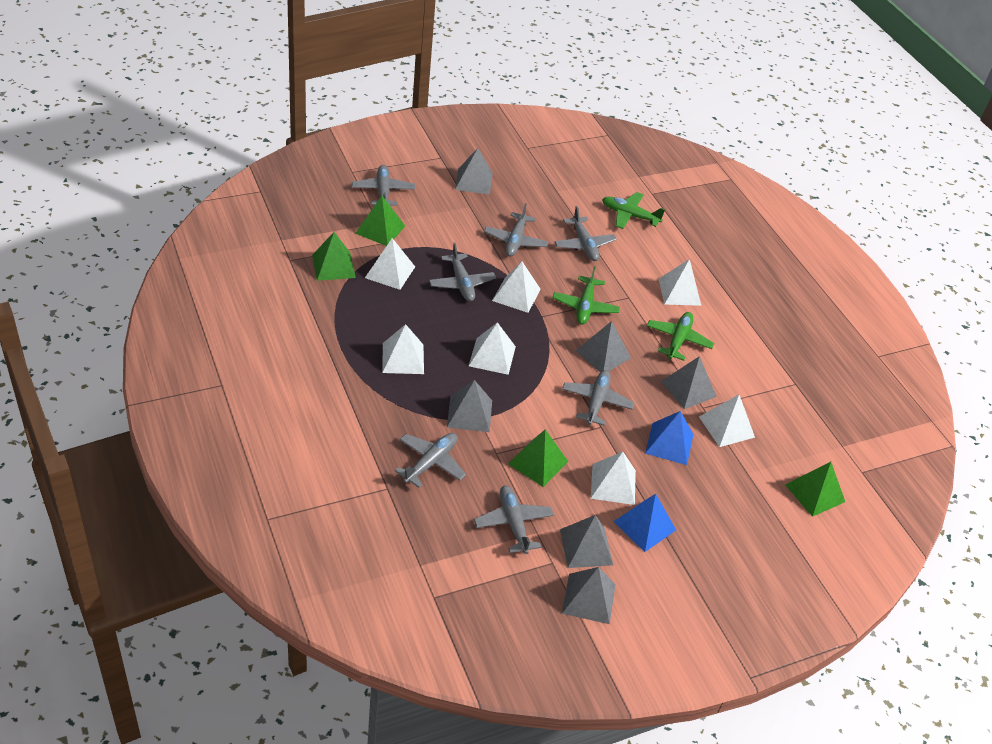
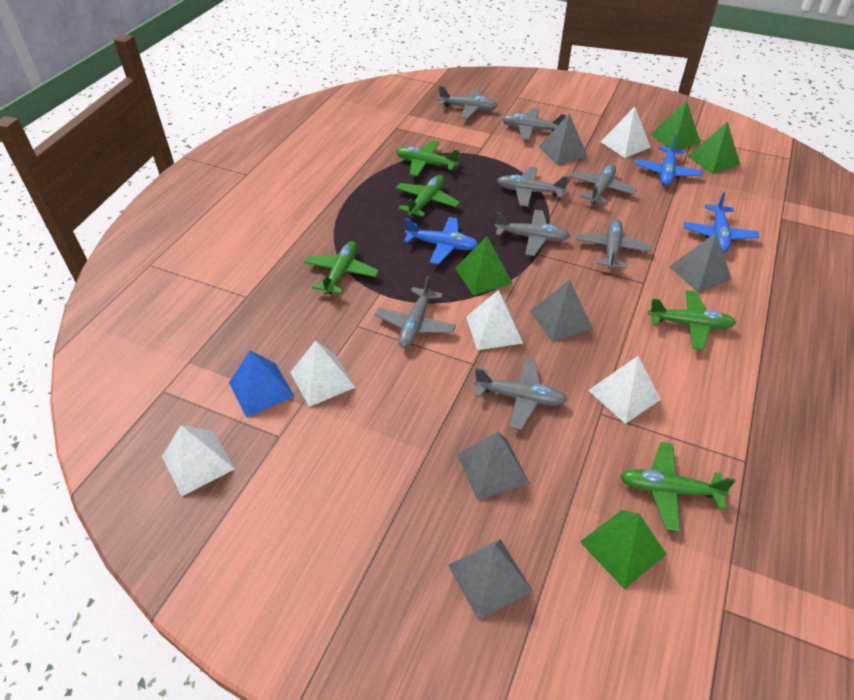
blue plane: 0 -> 3
blue pyramid: 2 -> 1
green plane: 3 -> 5
grey plane: 7 -> 8
grey pyramid: 6 -> 5
white pyramid: 7 -> 5

